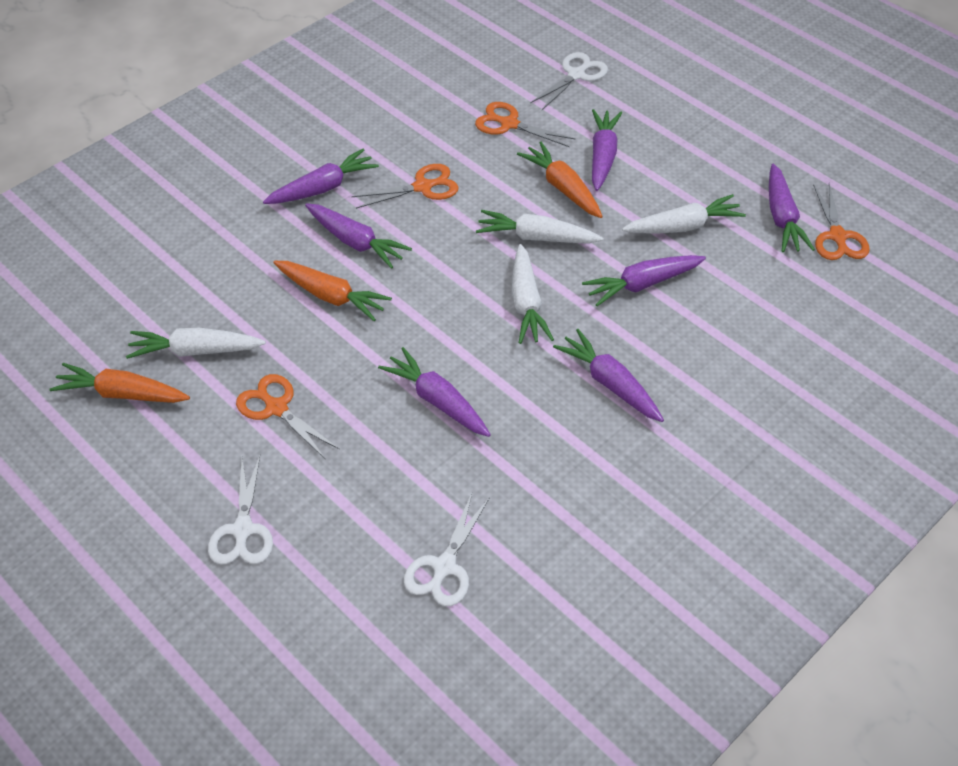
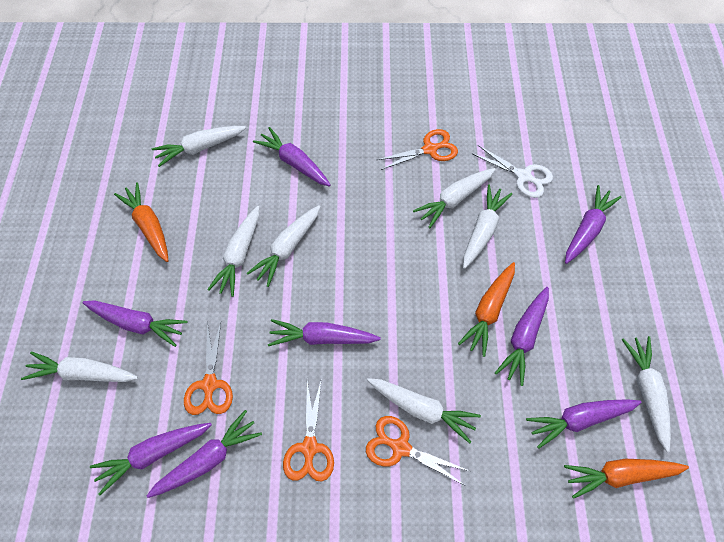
purple carrot: 7 -> 8
white carrot: 4 -> 8
white scissors: 3 -> 1

